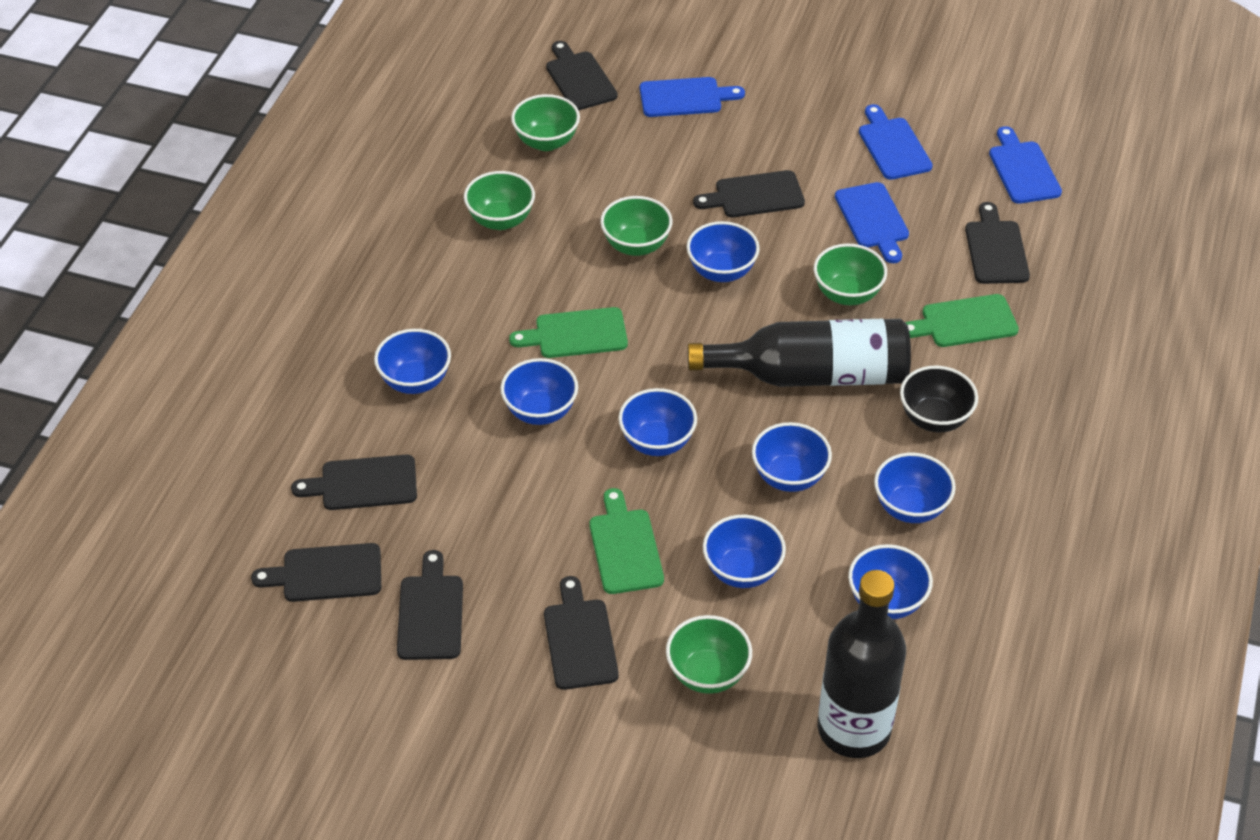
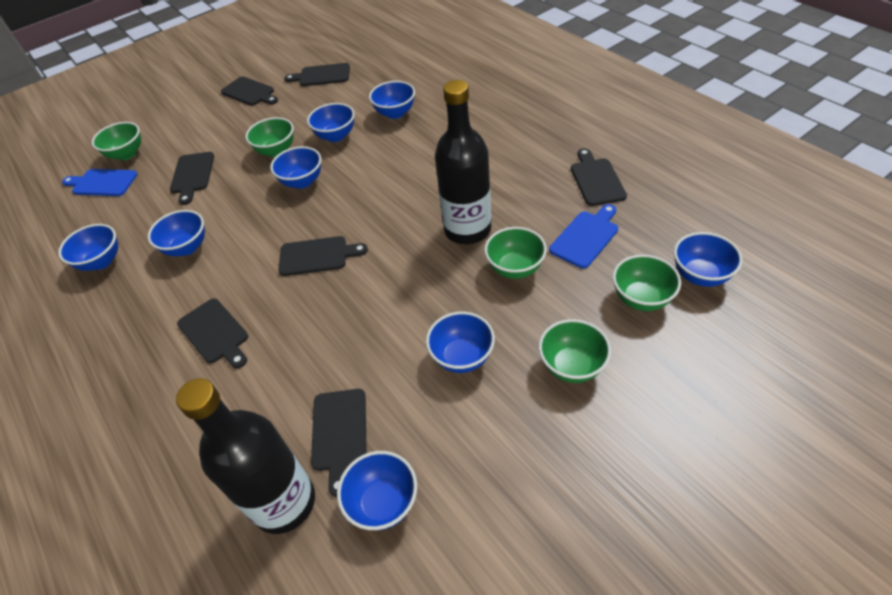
black bowl: 1 -> 0
blue cutting board: 4 -> 2
green cutting board: 3 -> 0

